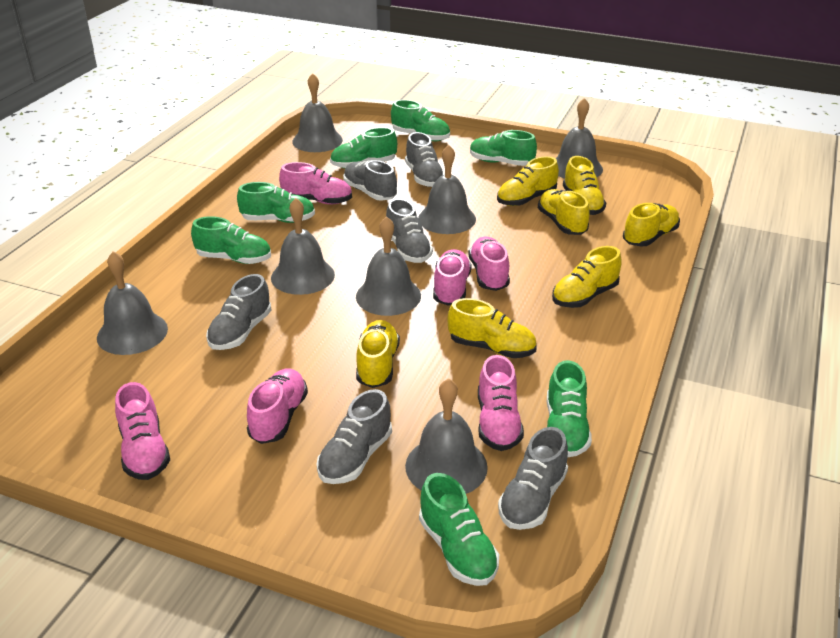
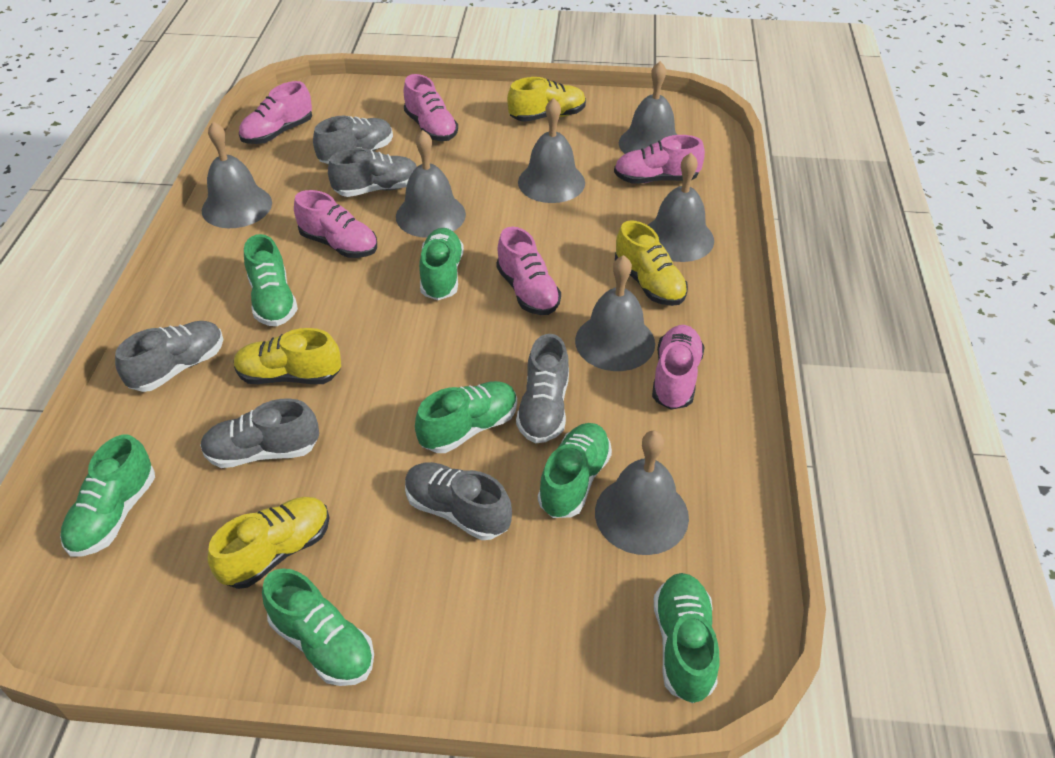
yellow shoe: 7 -> 4

